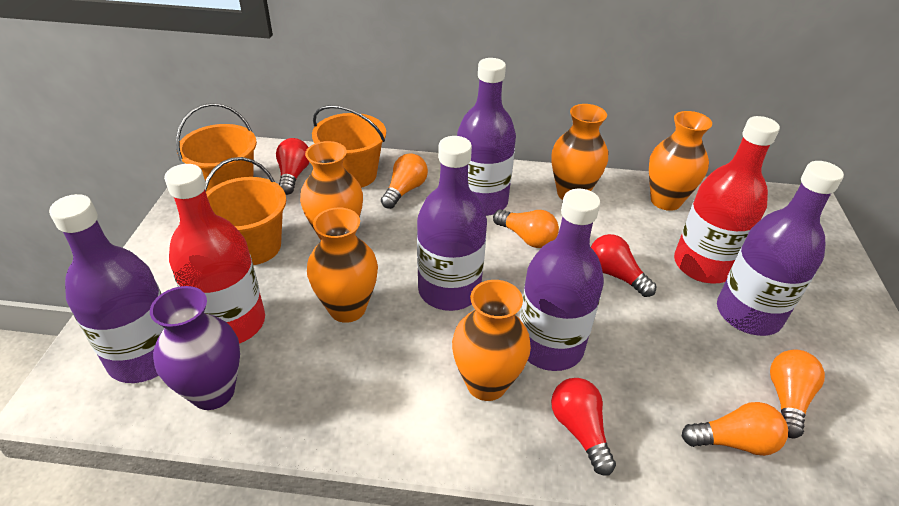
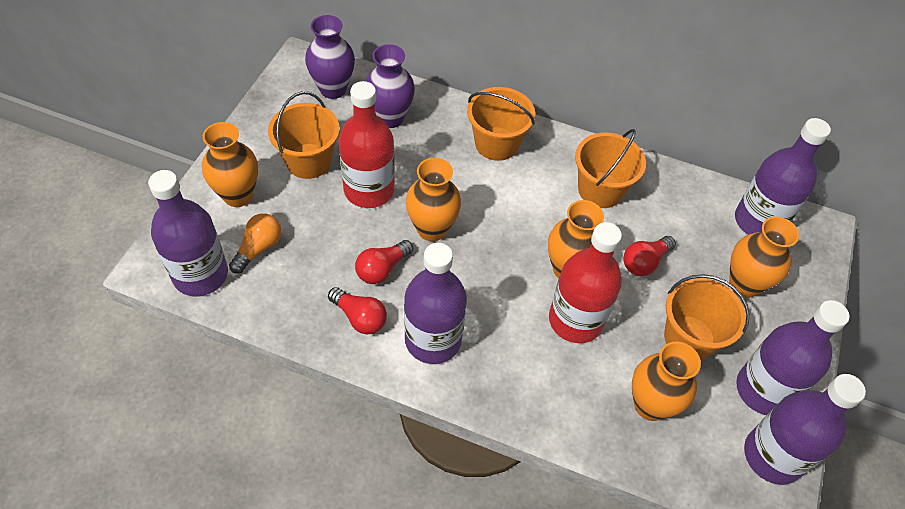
orange bucket: 3 -> 4
orange light bulb: 4 -> 1
purple vase: 1 -> 2

